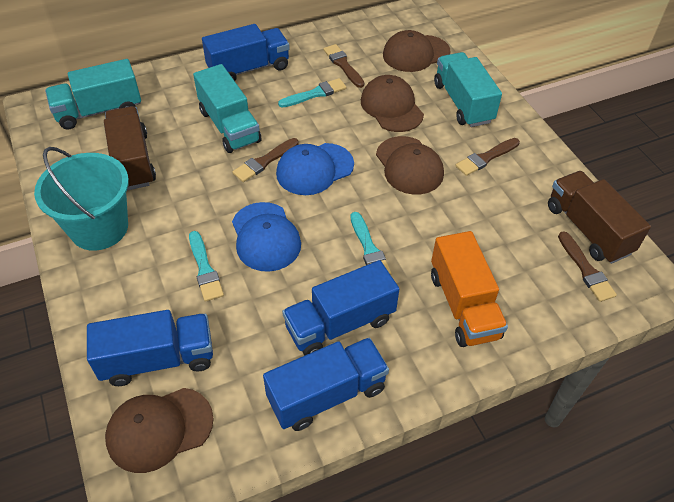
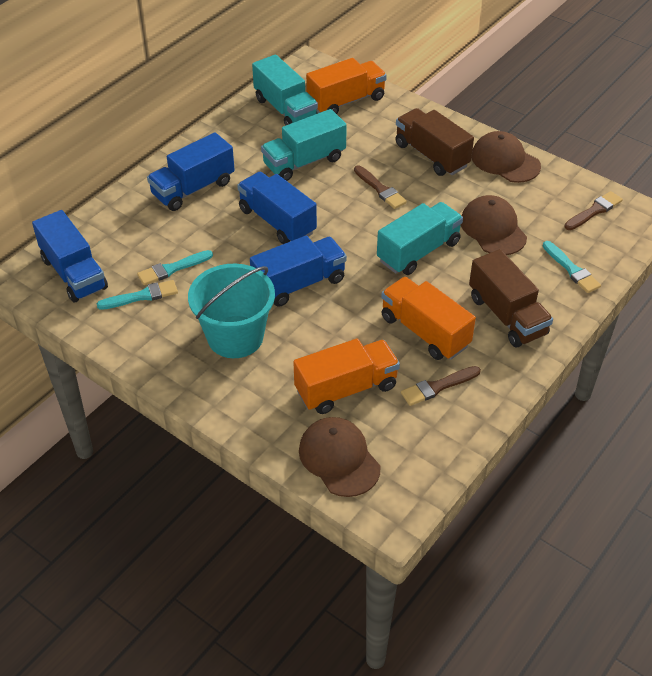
blue cap: 2 -> 0
brown brush: 4 -> 3
brown cap: 4 -> 3
orange truck: 1 -> 3

